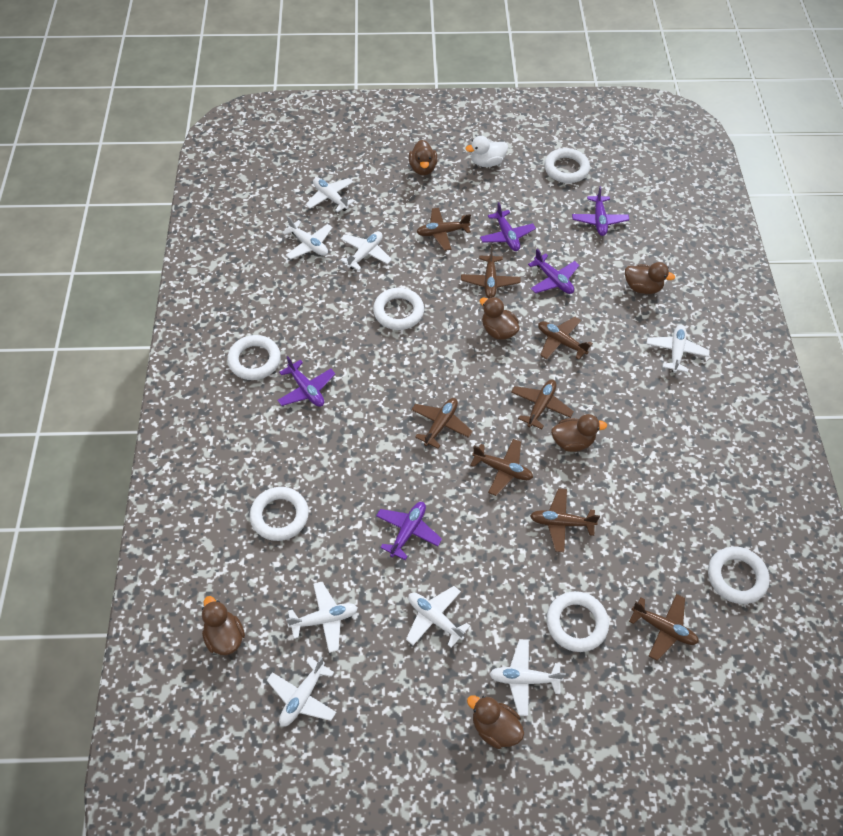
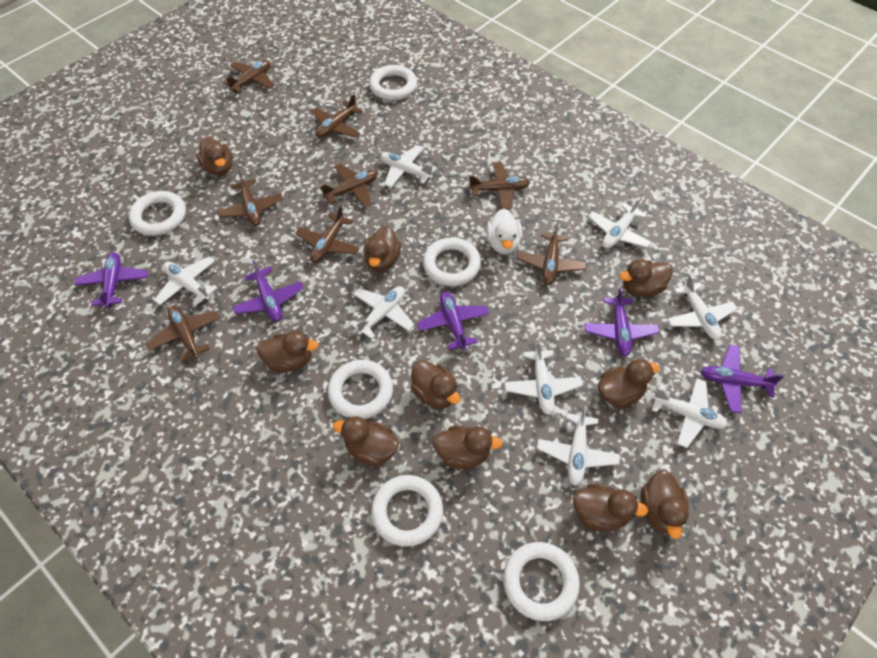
brown duck: 6 -> 10

